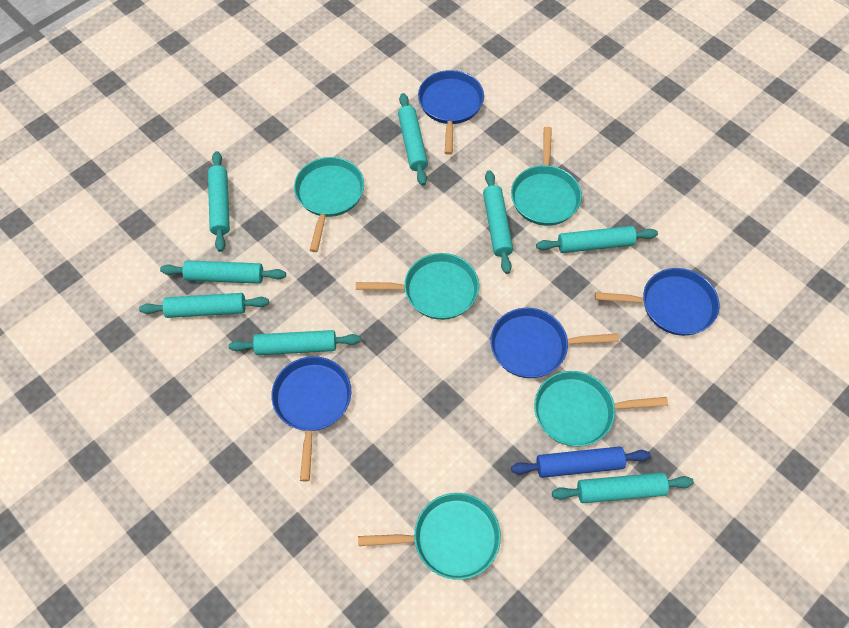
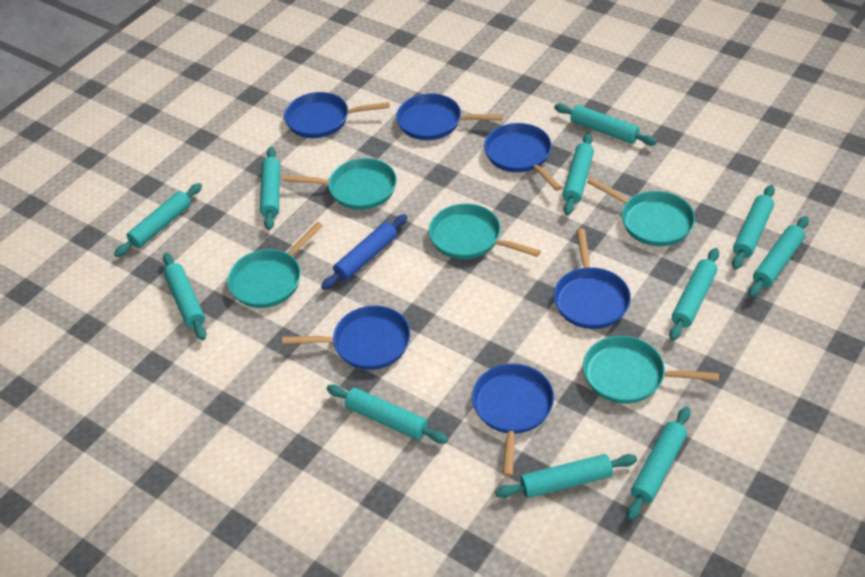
blue pan: 4 -> 6
turquoise rolling pin: 8 -> 11

